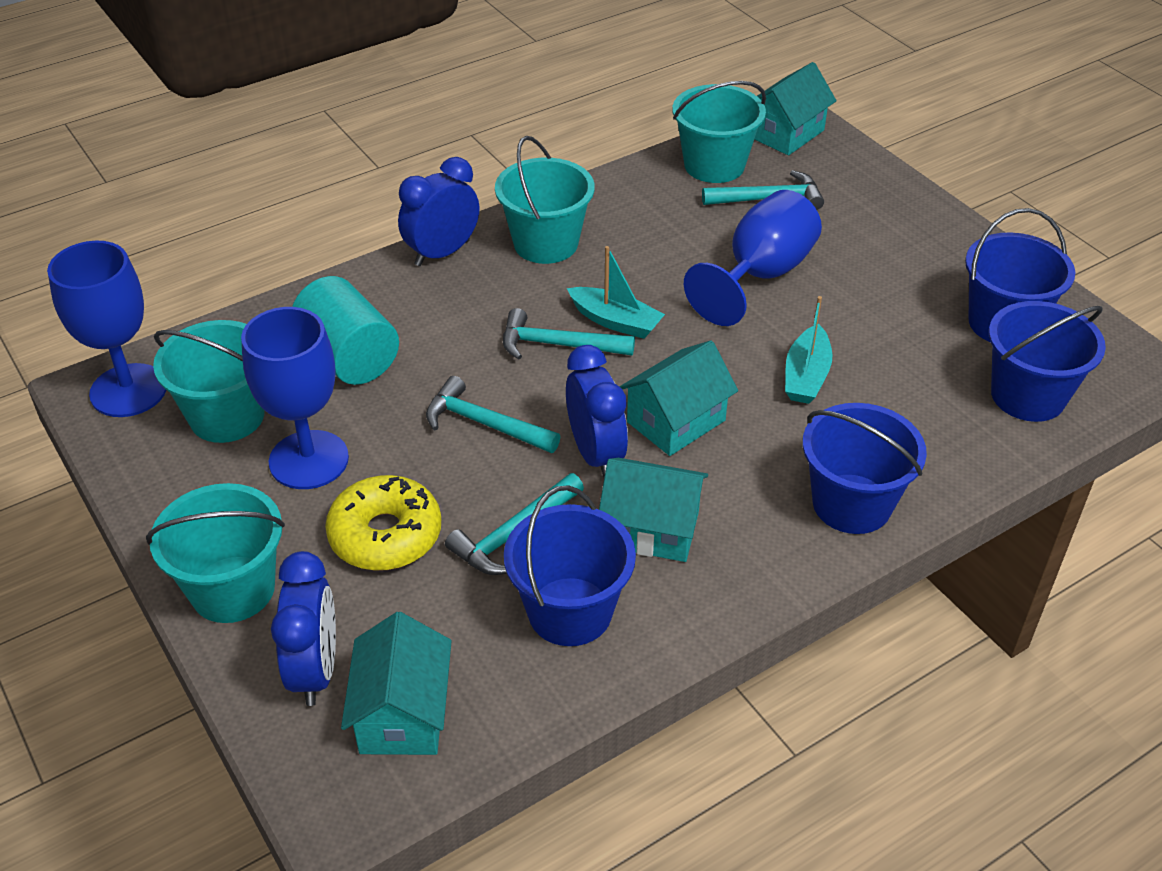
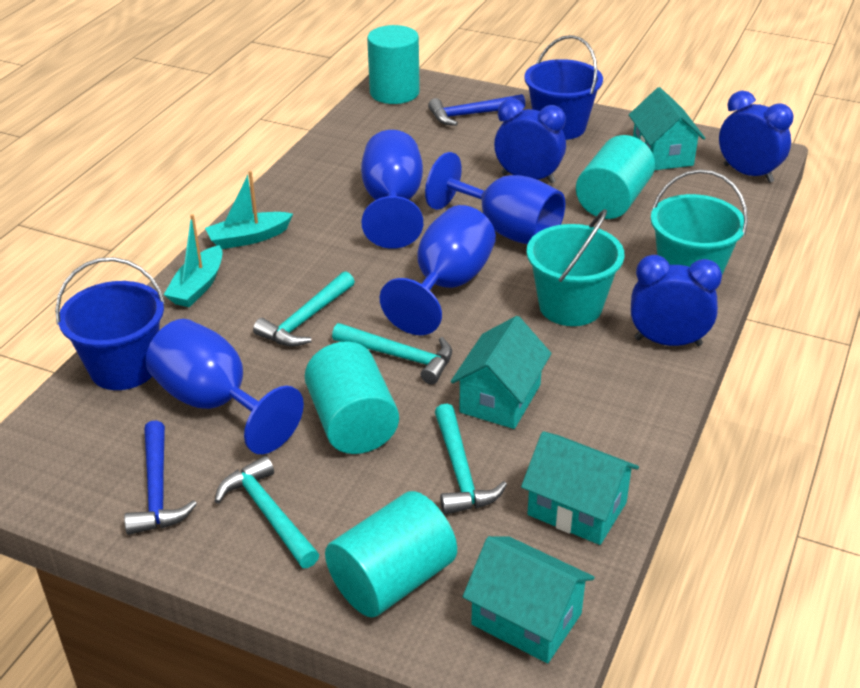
blue bucket: 4 -> 2
blue goblet: 3 -> 4
blue hammer: 0 -> 2
turquoise bucket: 4 -> 2
turquoise cylinder: 1 -> 4
yellow donut: 1 -> 0

